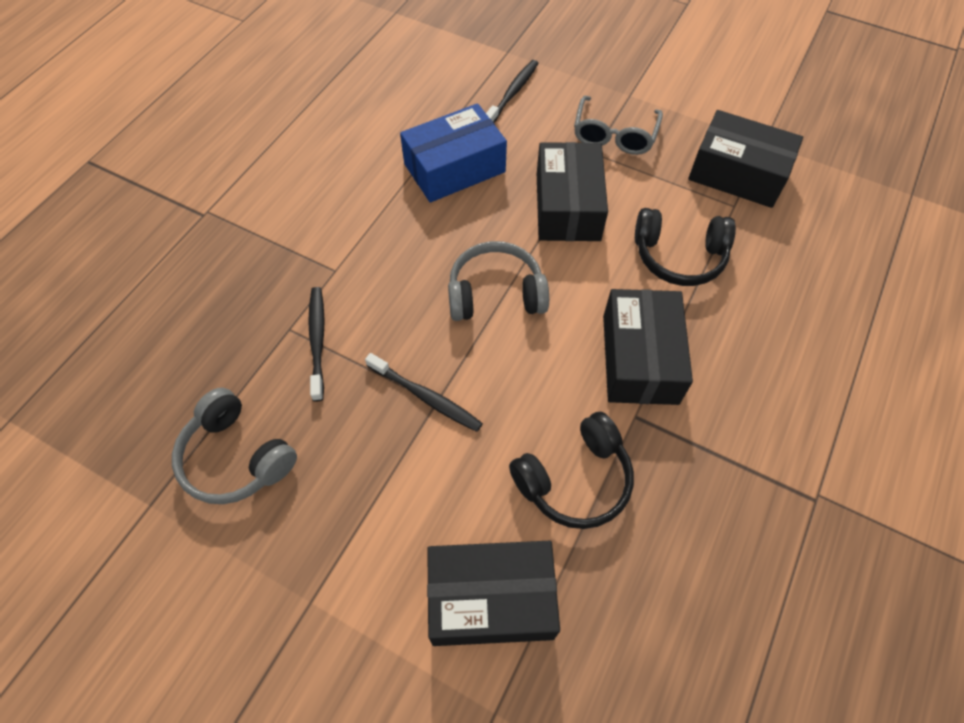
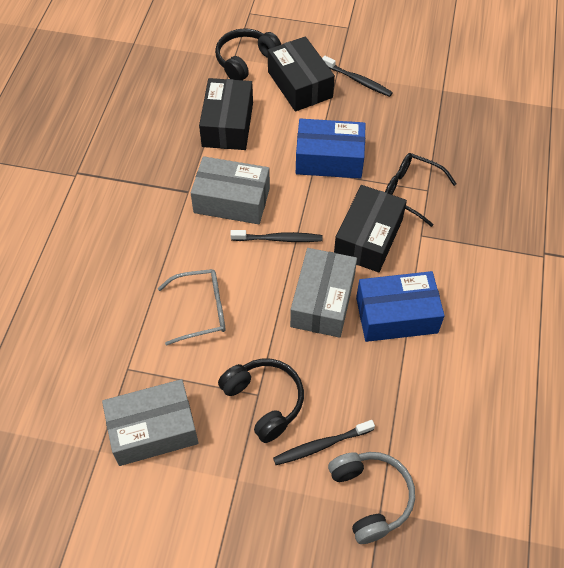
black box: 4 -> 3
black glasses: 0 -> 1
blue box: 1 -> 2
grey box: 0 -> 3
grey headphones: 2 -> 1

